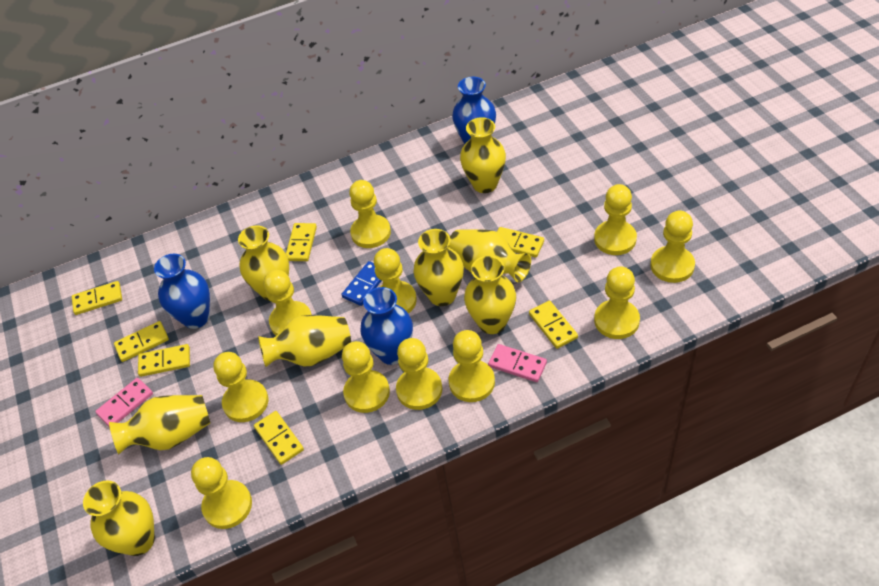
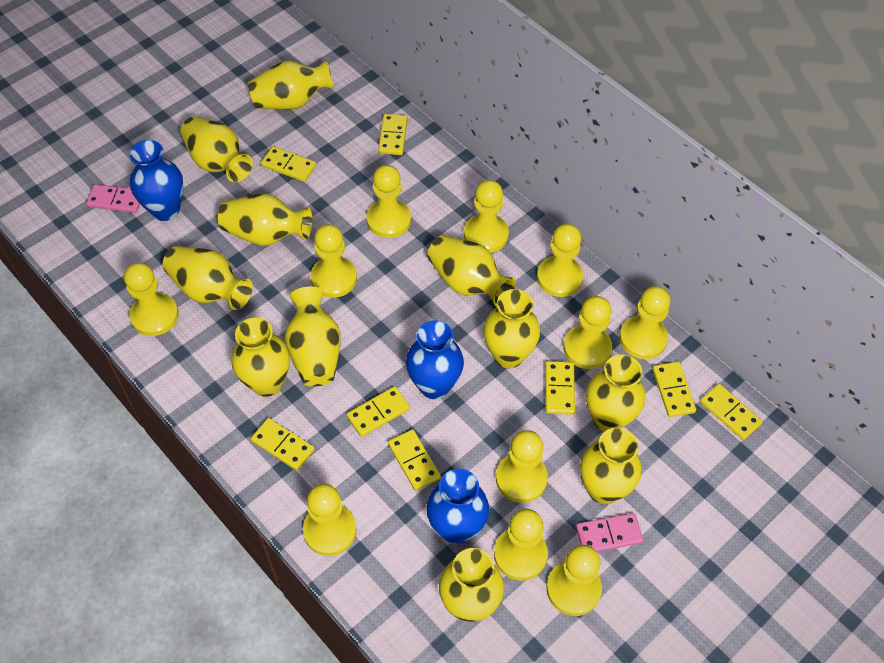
blue domino: 1 -> 0
yellow domino: 7 -> 8
yellow vase: 8 -> 11

